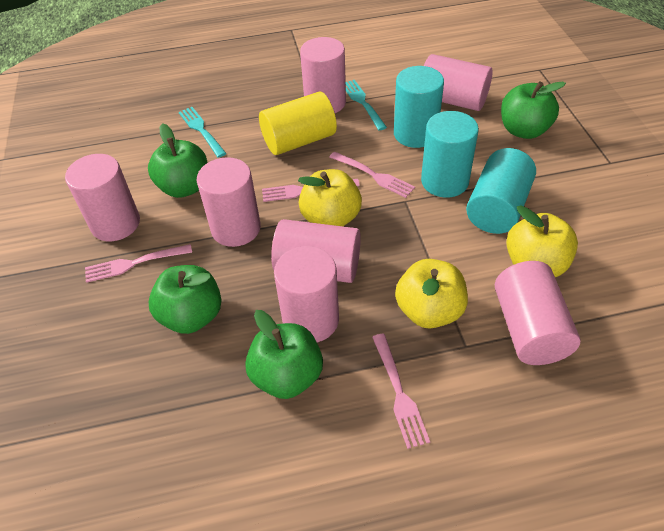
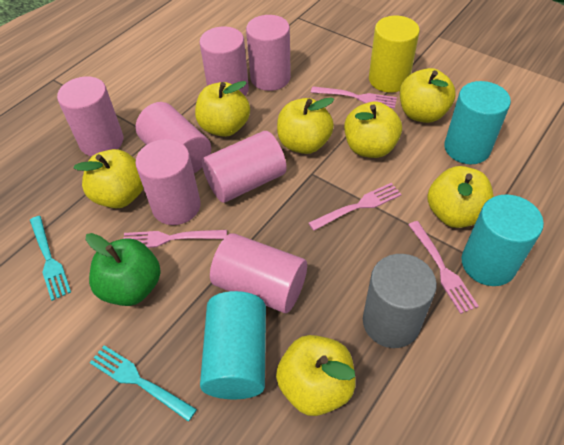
green apple: 4 -> 1
grey cylinder: 0 -> 1
yellow apple: 3 -> 7

